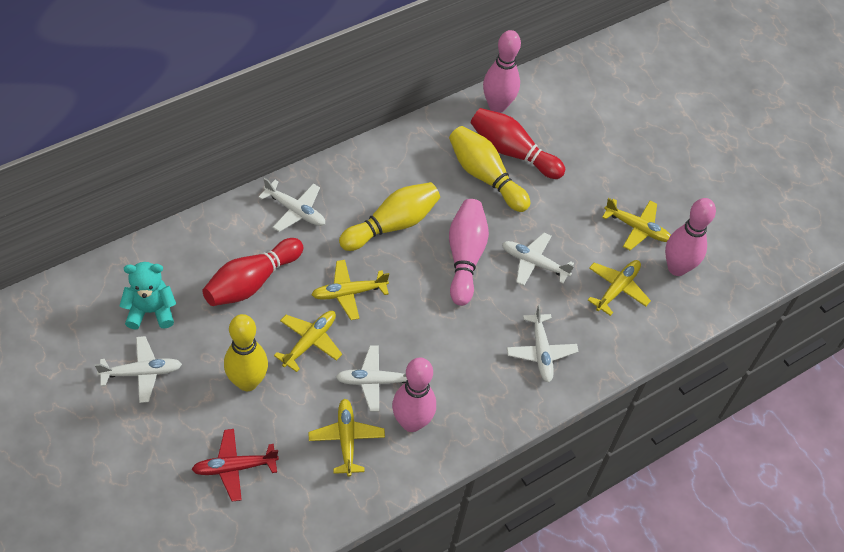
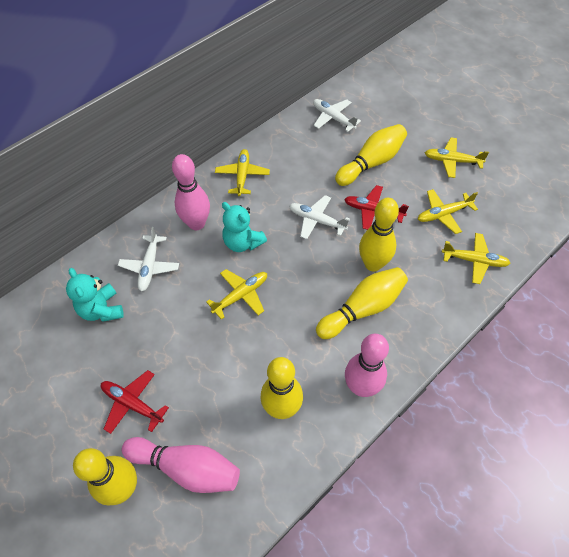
pink bowling pin: 4 -> 3
red bowling pin: 2 -> 0
red plane: 1 -> 2
turquoise teddy bear: 1 -> 2
white plane: 5 -> 3
yellow bowling pin: 3 -> 5

